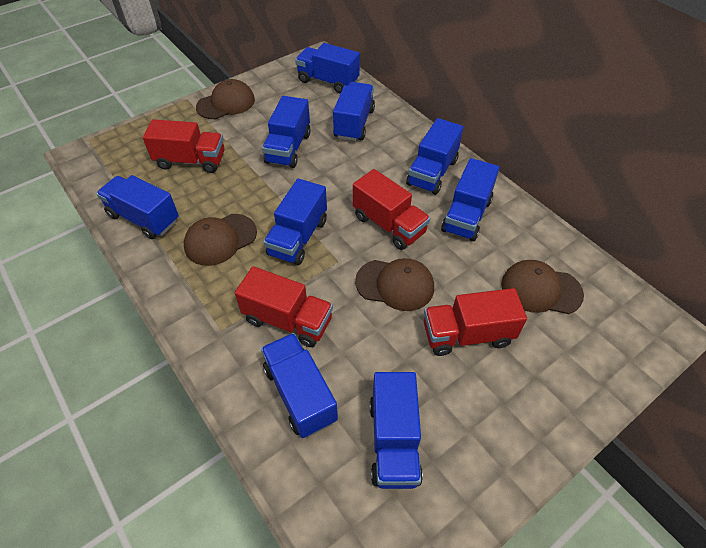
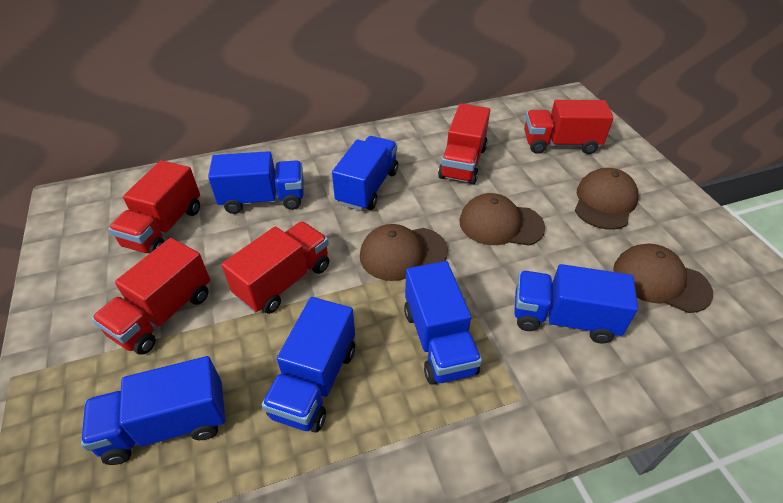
blue truck: 9 -> 6
red truck: 4 -> 5

